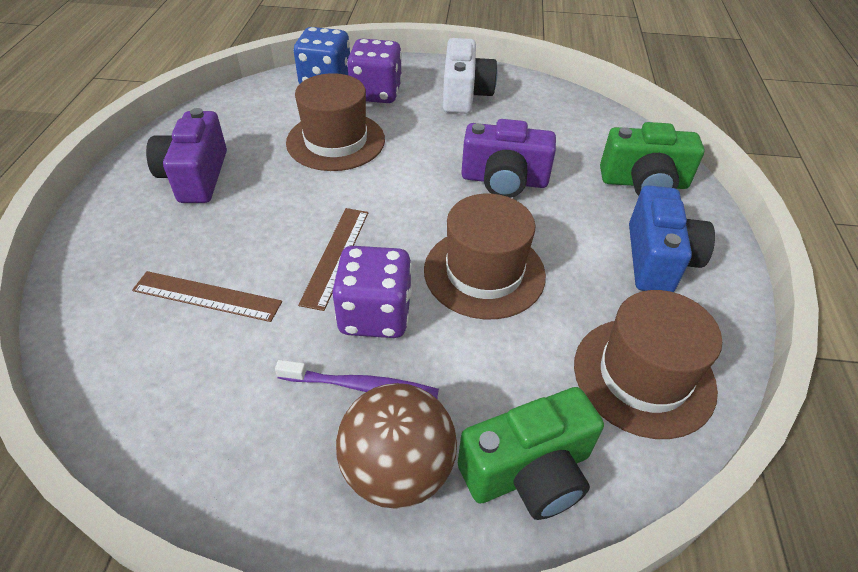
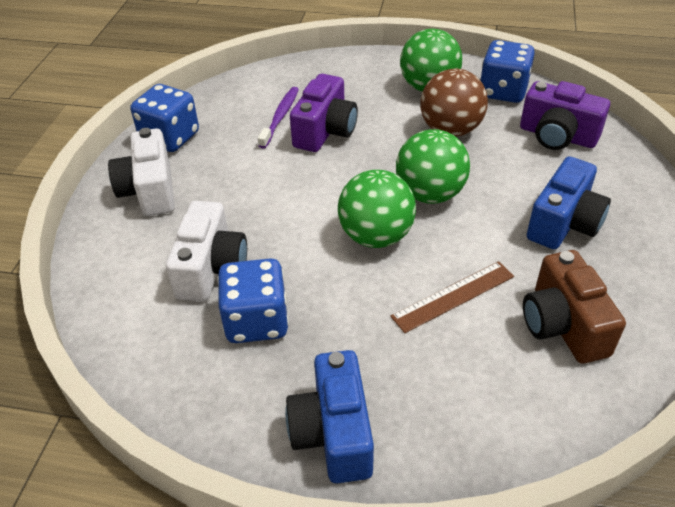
blue camera: 1 -> 2
blue dice: 1 -> 3
brown camera: 0 -> 1
brown hat: 3 -> 0
brown ruler: 2 -> 1
green ball: 0 -> 3
green camera: 2 -> 0
purple dice: 2 -> 0
white camera: 1 -> 2

